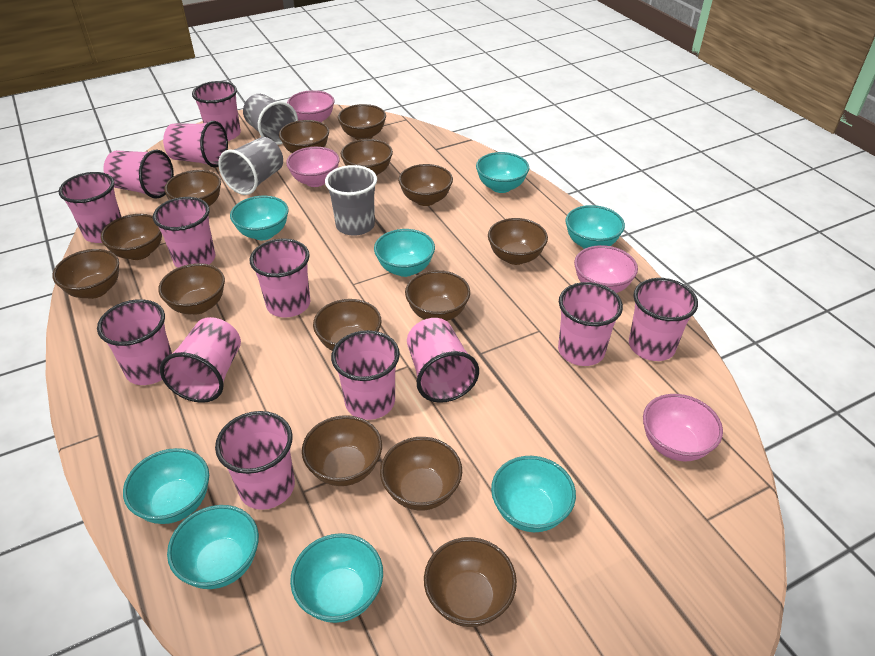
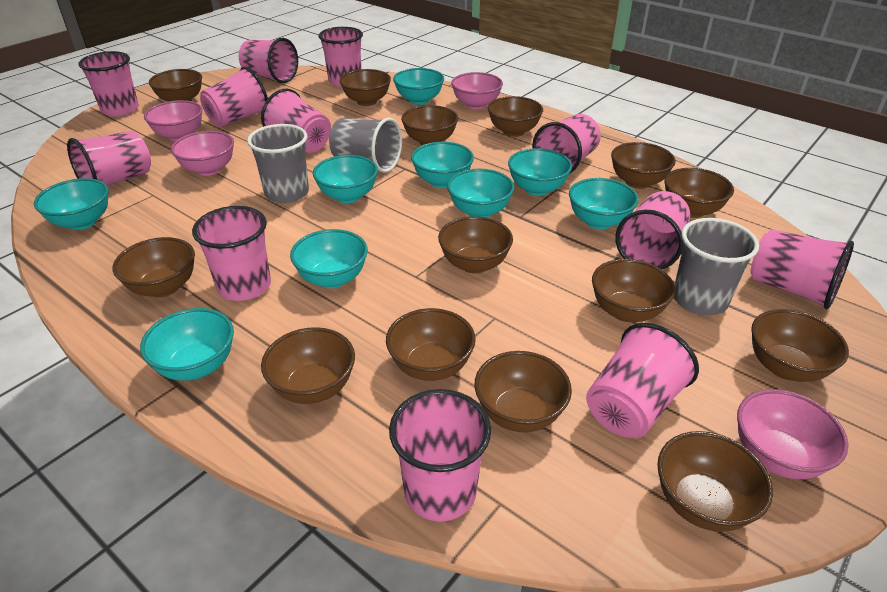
pink cup: 13 -> 12
turquoise bowl: 8 -> 9

